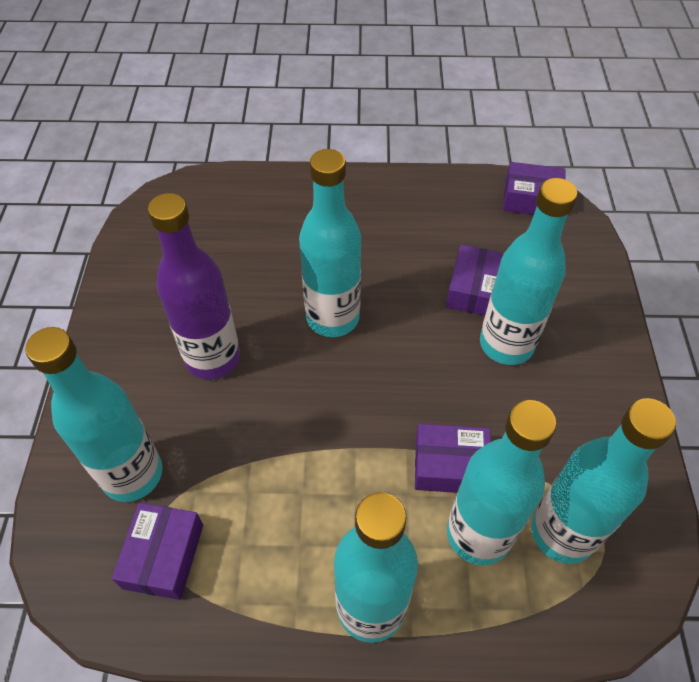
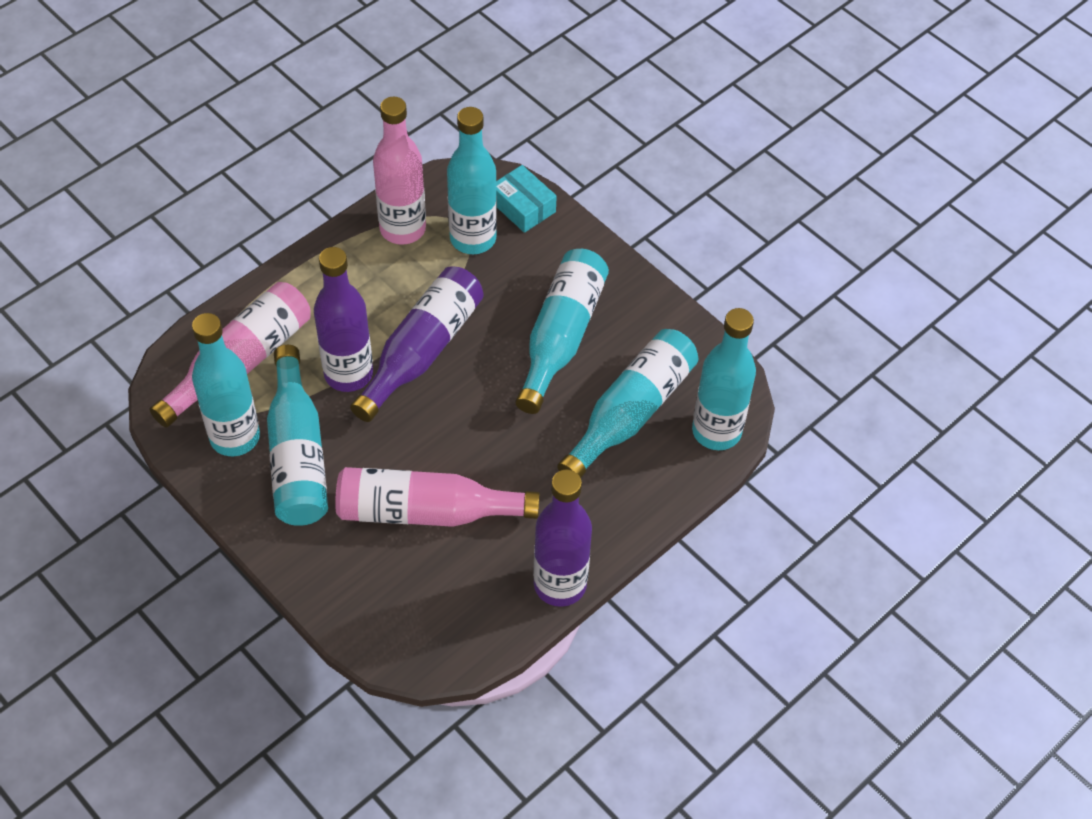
pink bottle: 0 -> 3
purple bottle: 1 -> 3
purple box: 4 -> 0
turquoise box: 0 -> 1

